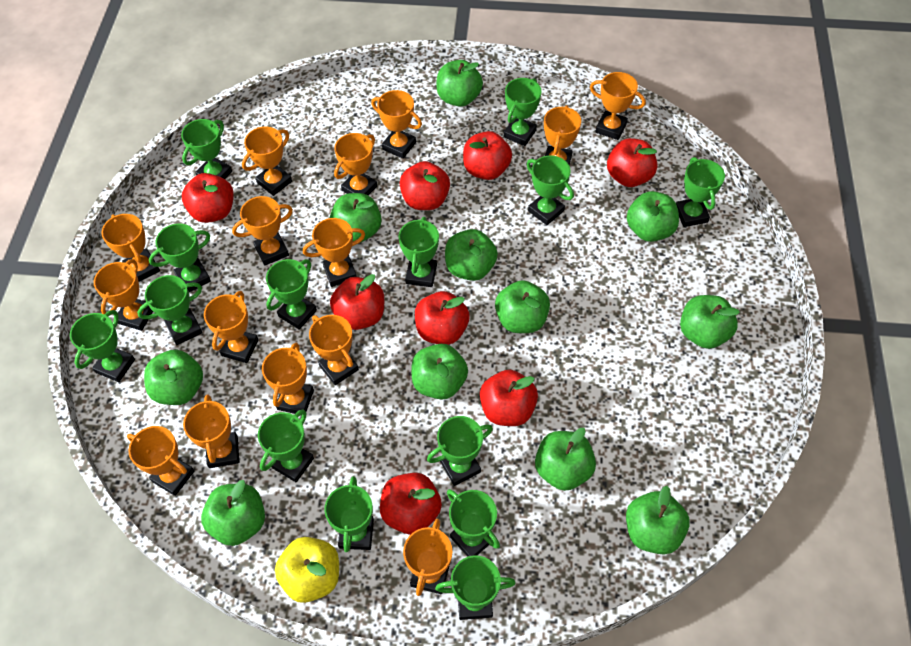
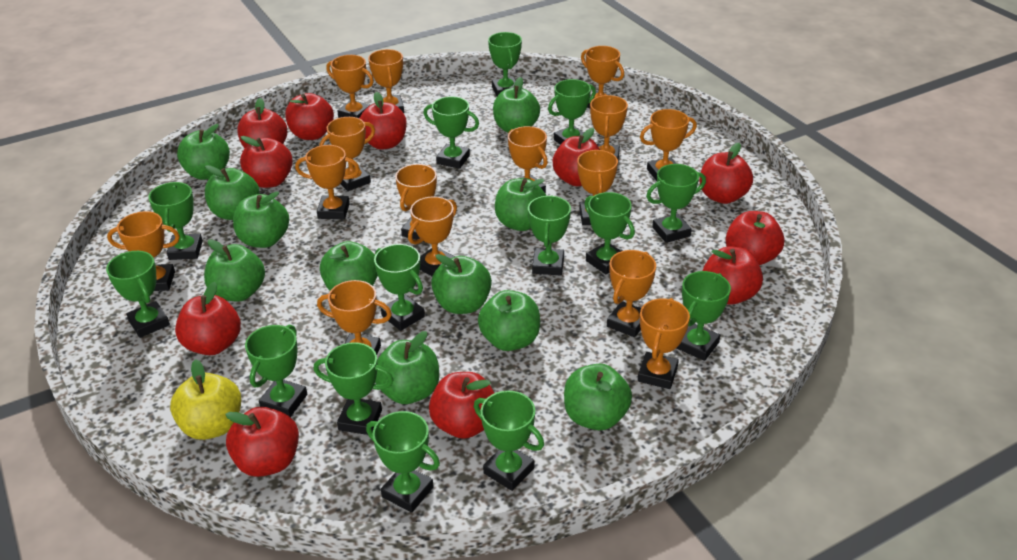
red apple: 8 -> 11

